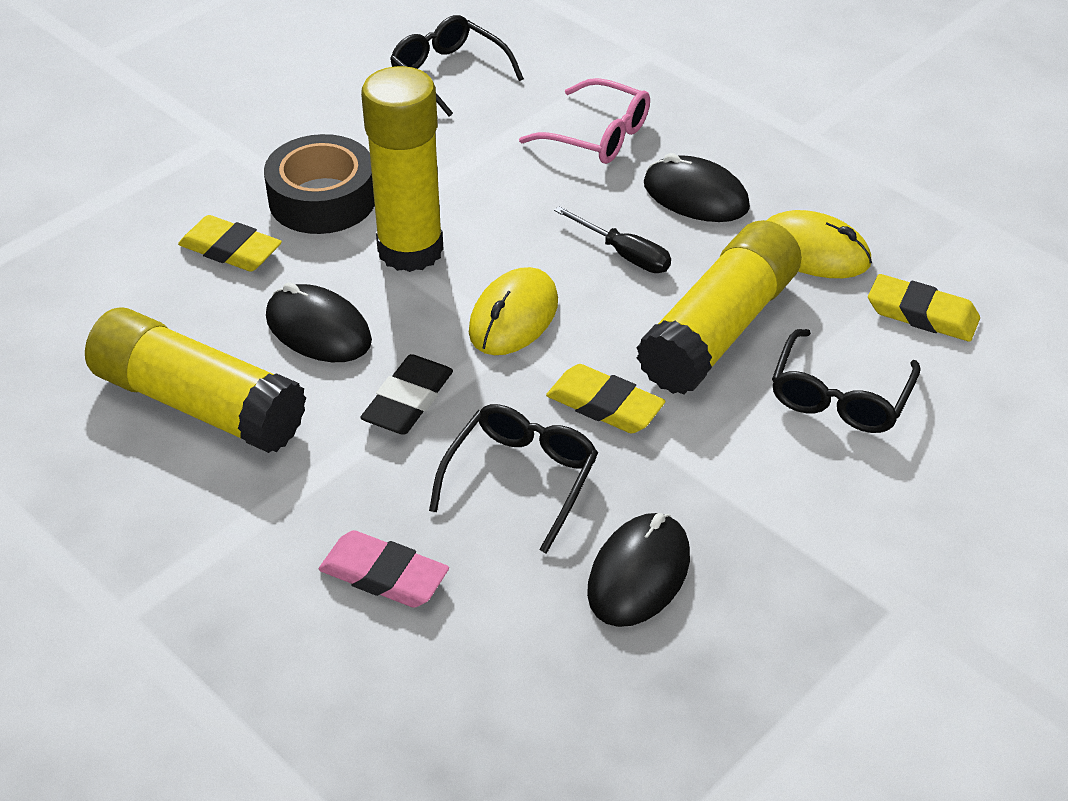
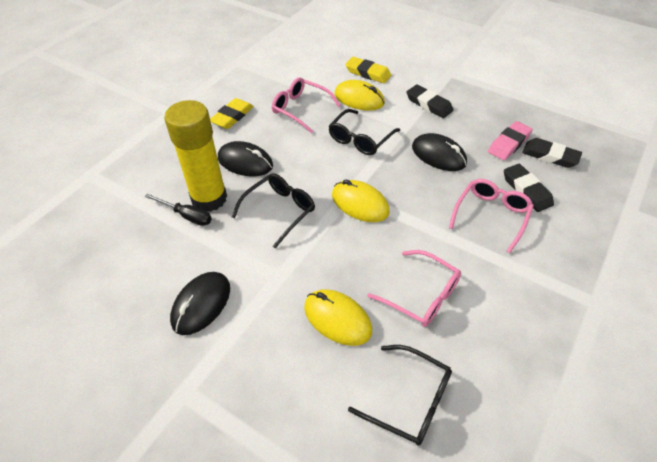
black eraser: 1 -> 3
black tape: 1 -> 0
pink glasses: 1 -> 3
yellow eraser: 3 -> 2
yellow glue stick: 3 -> 1
yellow mouse: 2 -> 3

